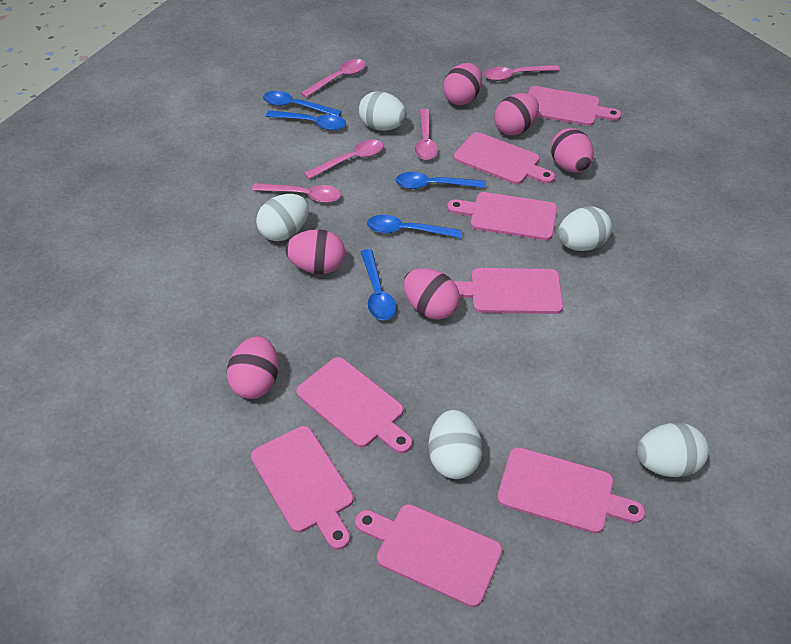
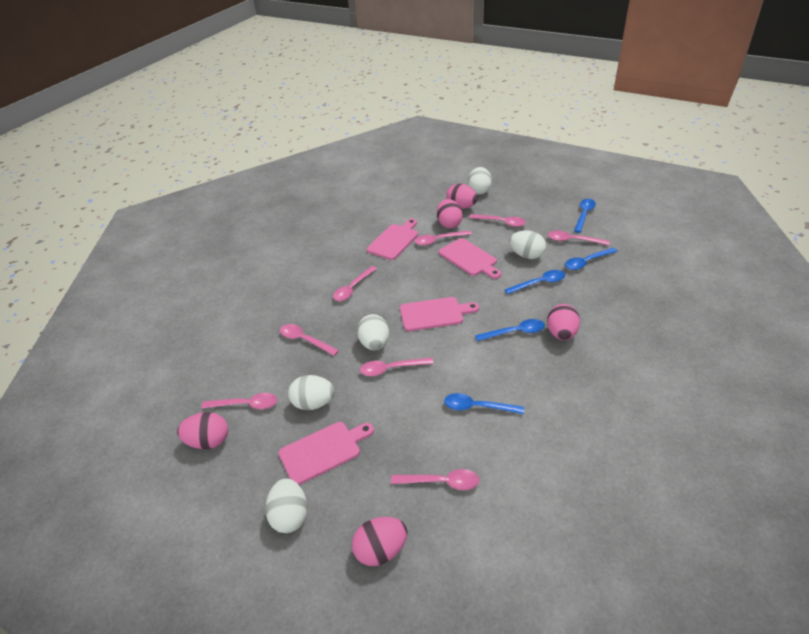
pink cutting board: 8 -> 4
pink egg: 6 -> 5
pink spoon: 5 -> 8

